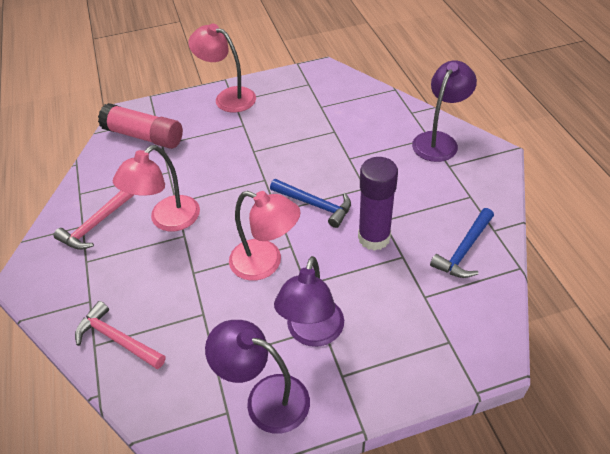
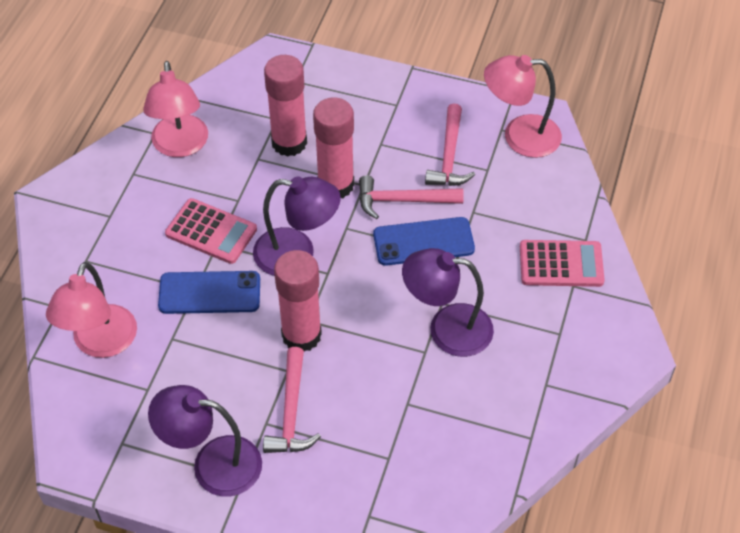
blue hammer: 2 -> 0
blue phone: 0 -> 2
pink calculator: 0 -> 2
pink glue stick: 1 -> 3
pink hammer: 2 -> 3
purple glue stick: 1 -> 0

